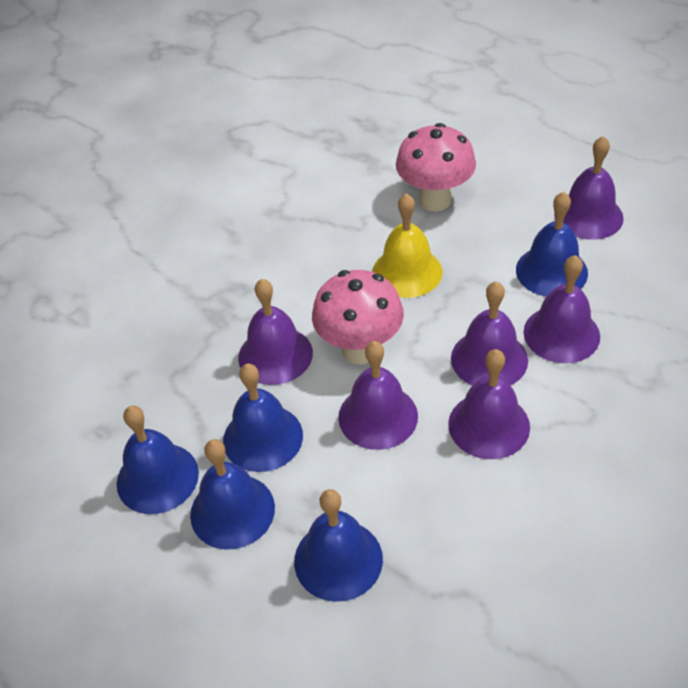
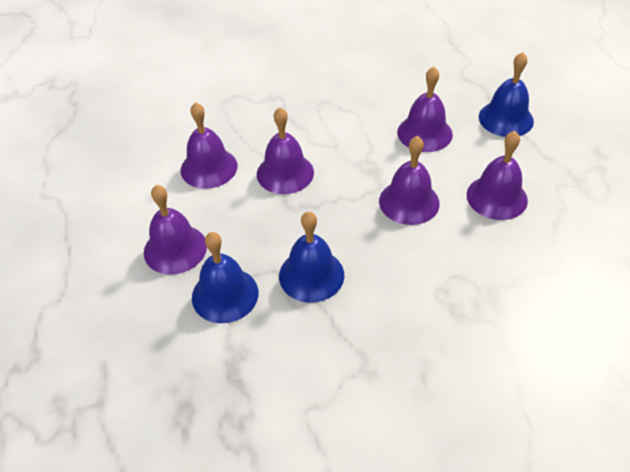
blue bell: 5 -> 3
pink mushroom: 2 -> 0
yellow bell: 1 -> 0

